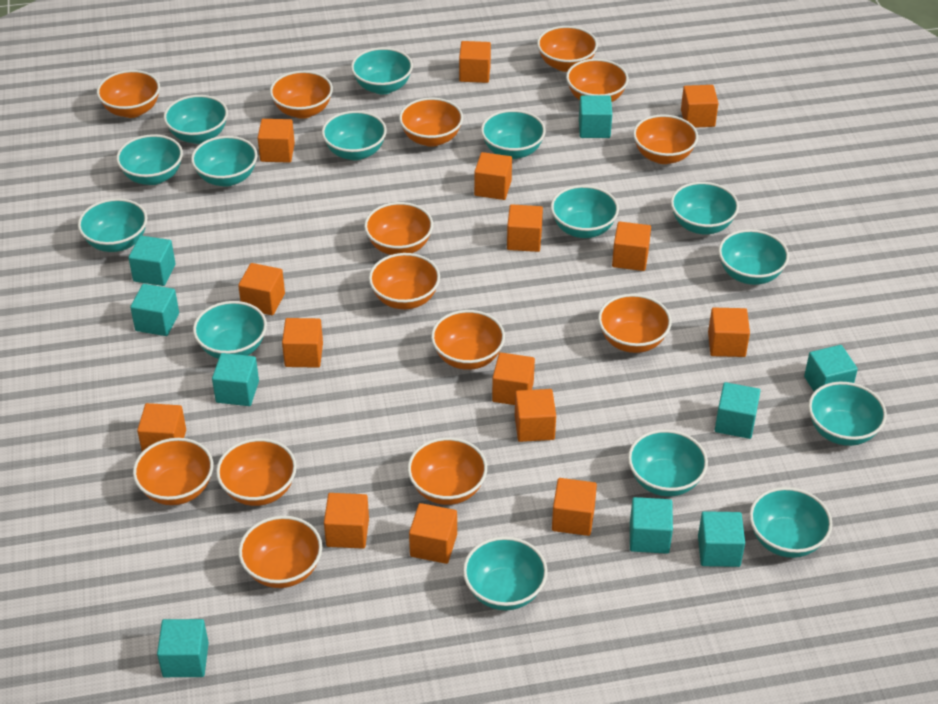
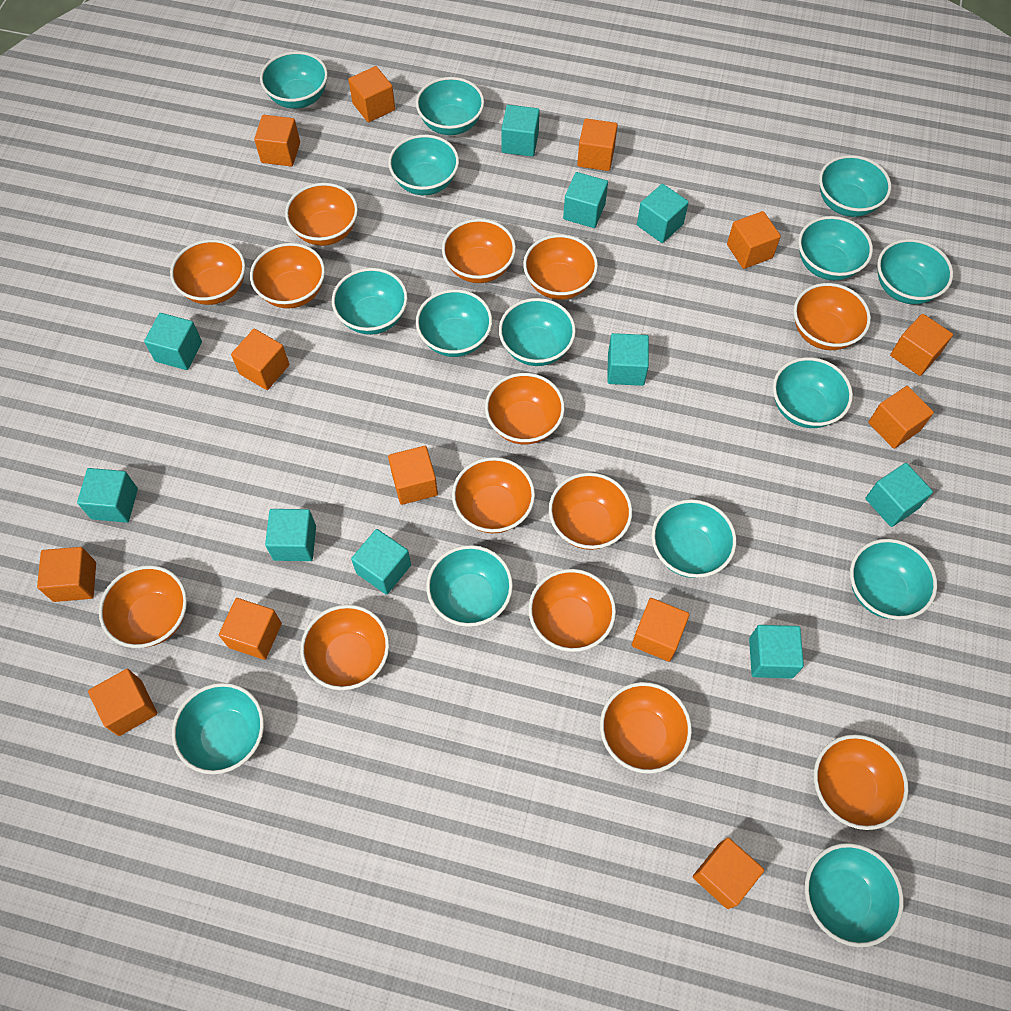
orange cube: 15 -> 13
turquoise cube: 9 -> 10

